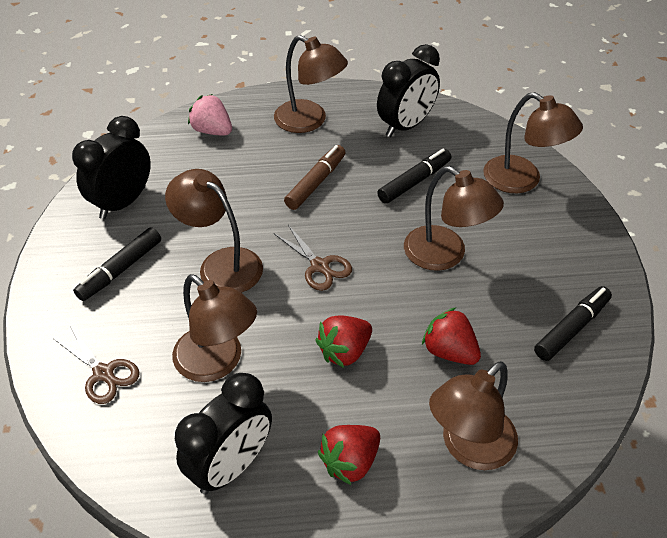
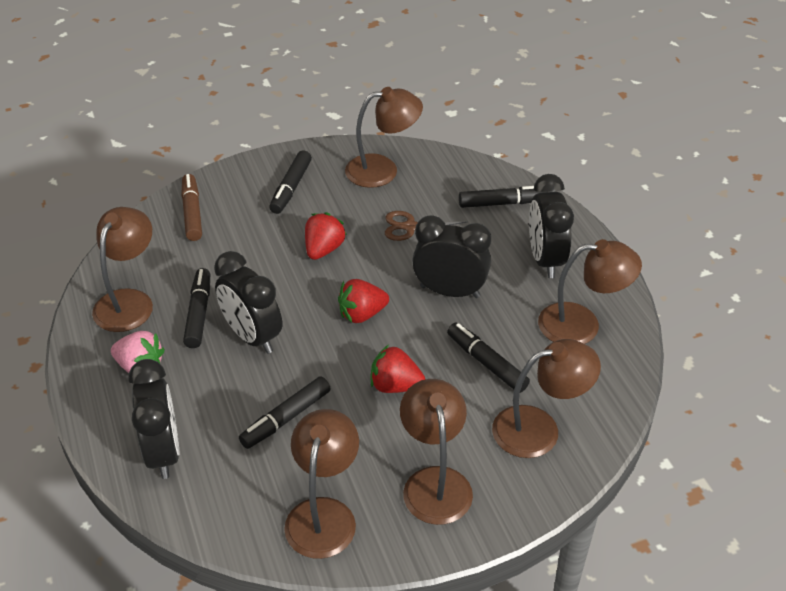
black clock: 3 -> 4
black marker: 3 -> 5
brown scissors: 2 -> 1

